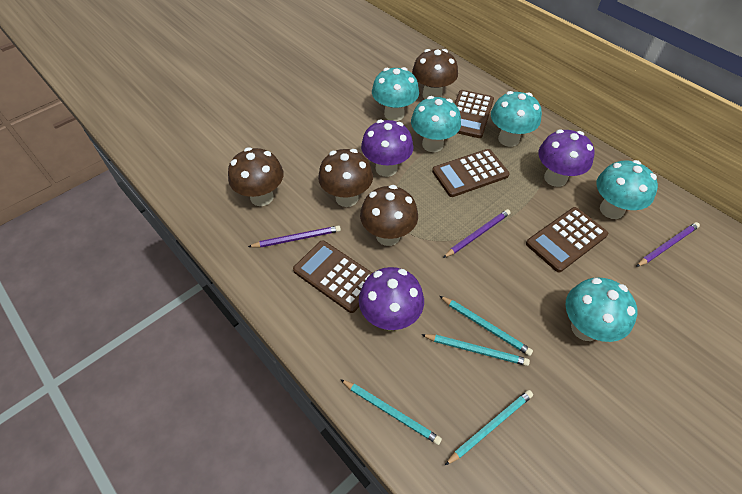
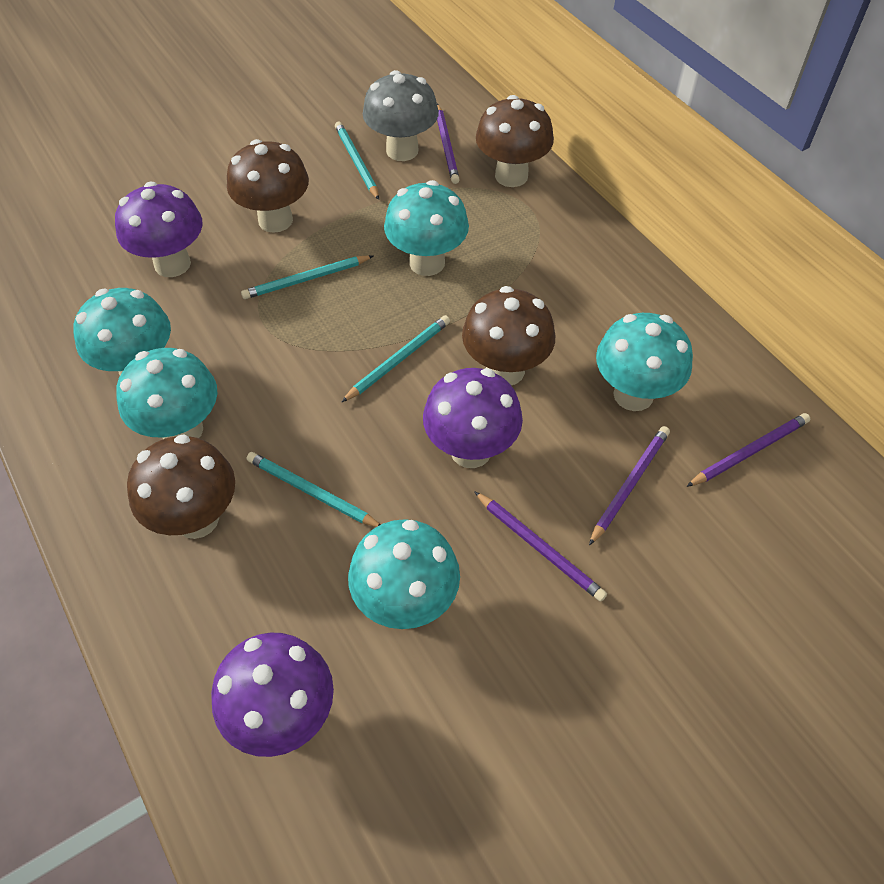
brown calculator: 4 -> 0
grey mushroom: 0 -> 1
purple pencil: 3 -> 4

